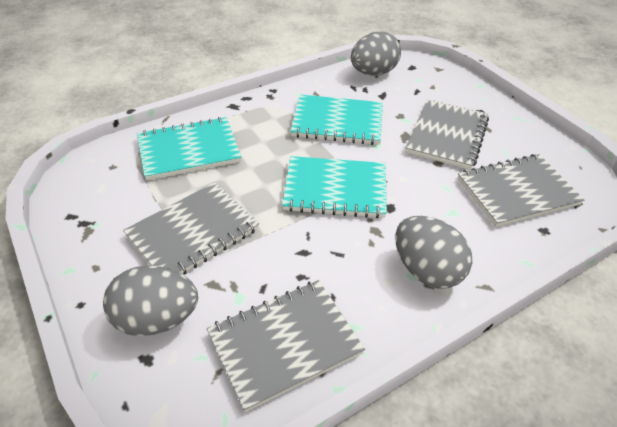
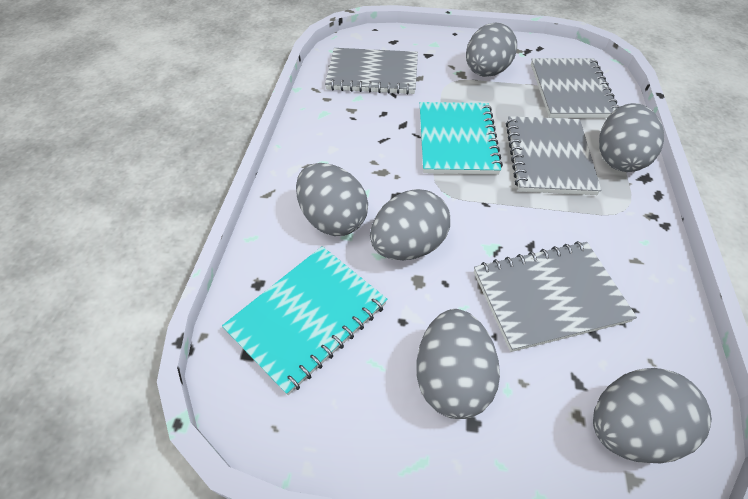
grey egg: 3 -> 6
turquoise notebook: 3 -> 2

